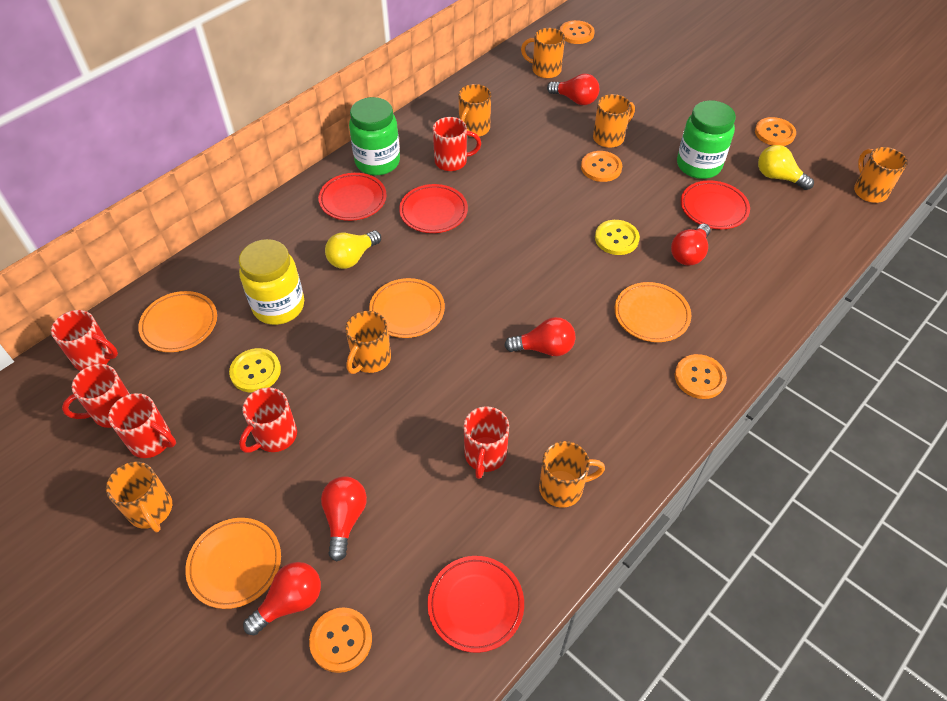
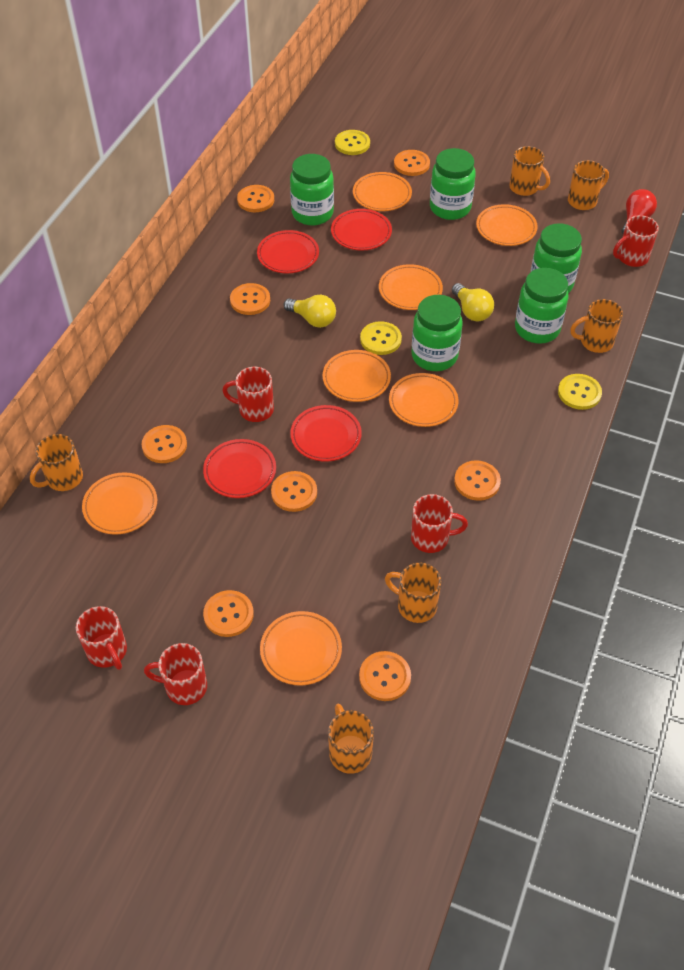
green jar: 2 -> 5
orange button: 5 -> 8
orange mug: 7 -> 6
orange plate: 4 -> 7
red light bulb: 5 -> 1
red mug: 6 -> 5
yellow button: 2 -> 3
yellow jar: 1 -> 0

